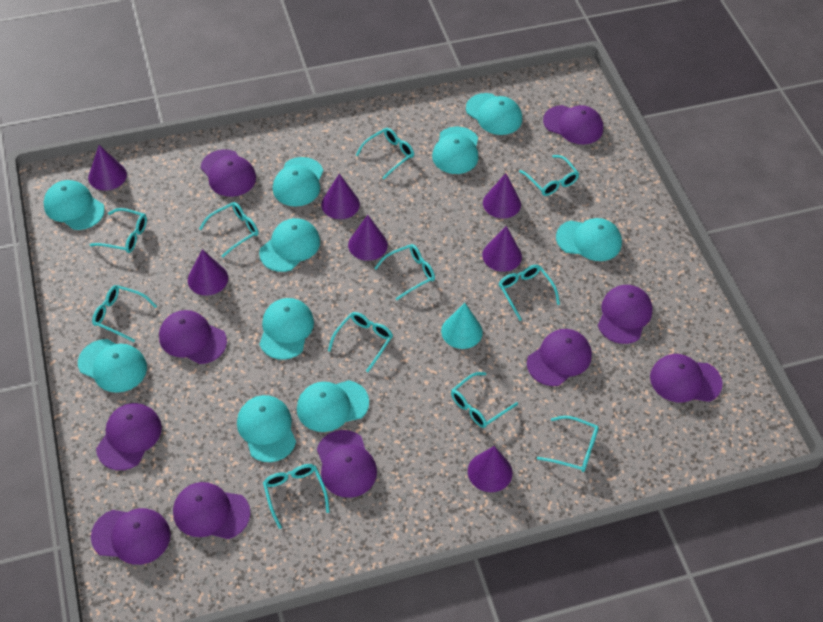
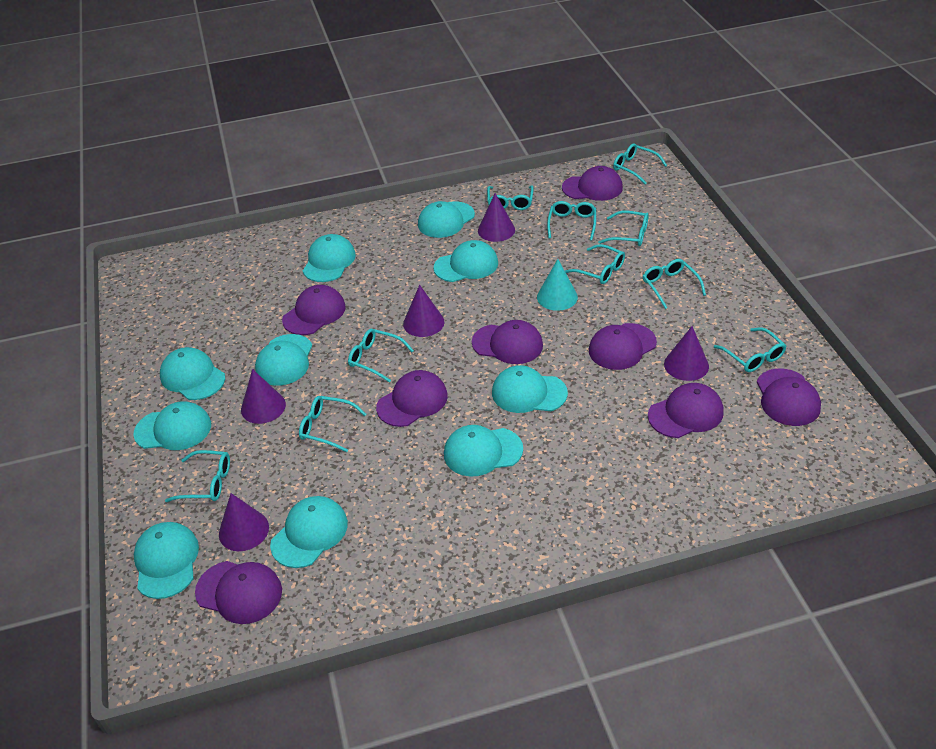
purple cap: 10 -> 8
purple cone: 7 -> 5
turquoise glasses: 11 -> 10

